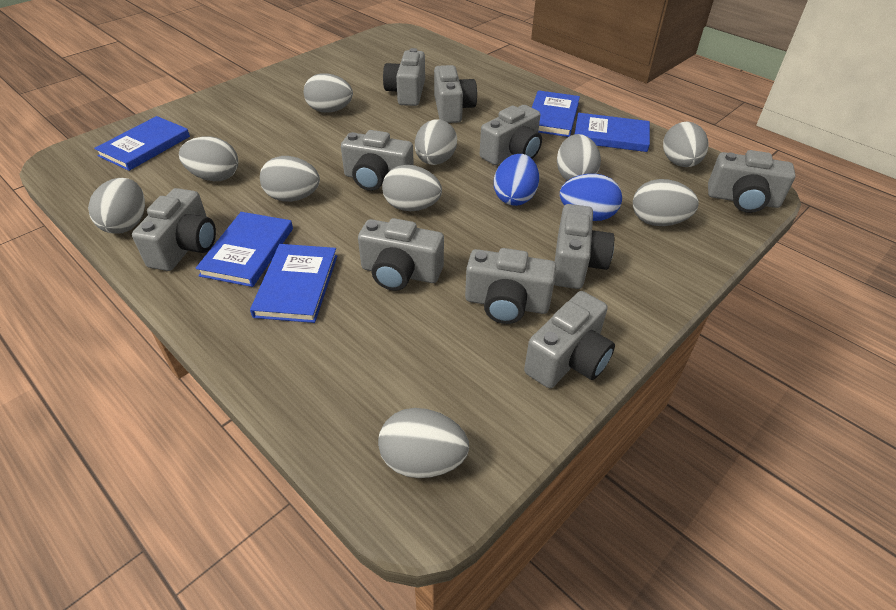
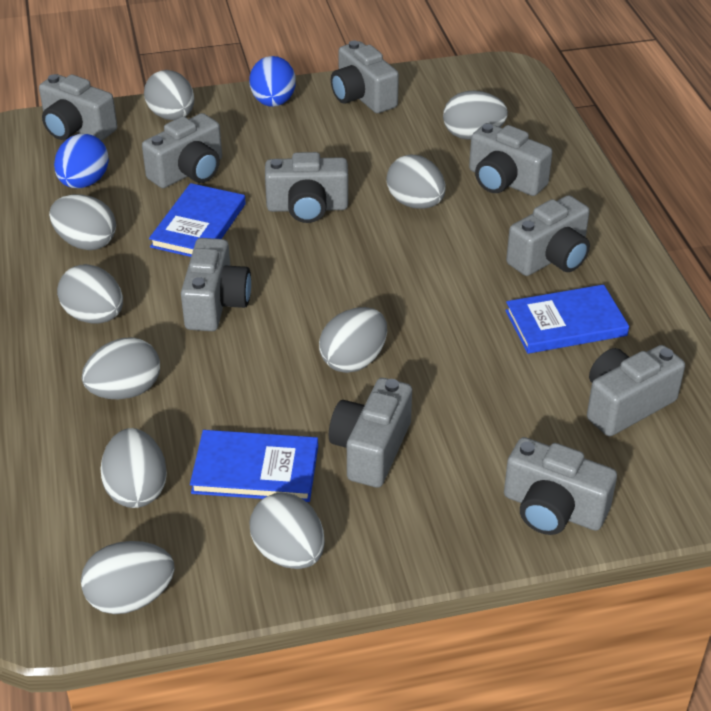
blue book: 5 -> 3

